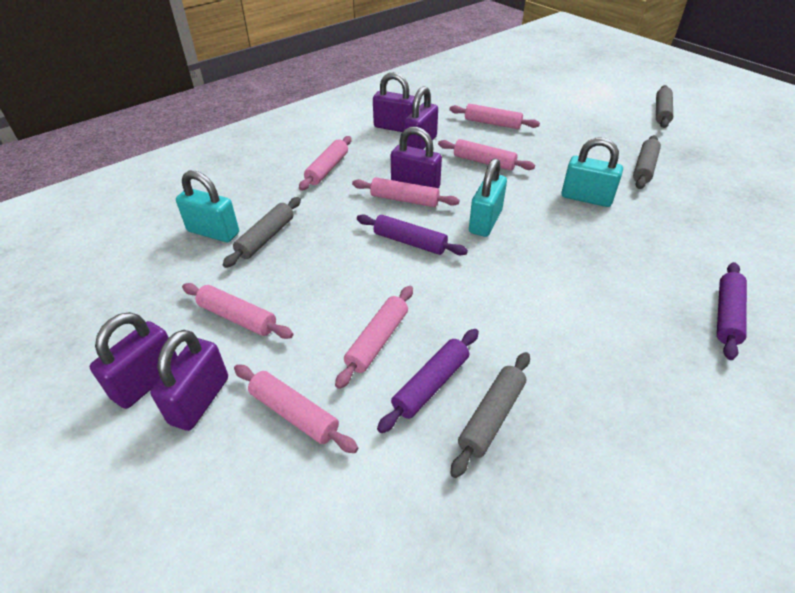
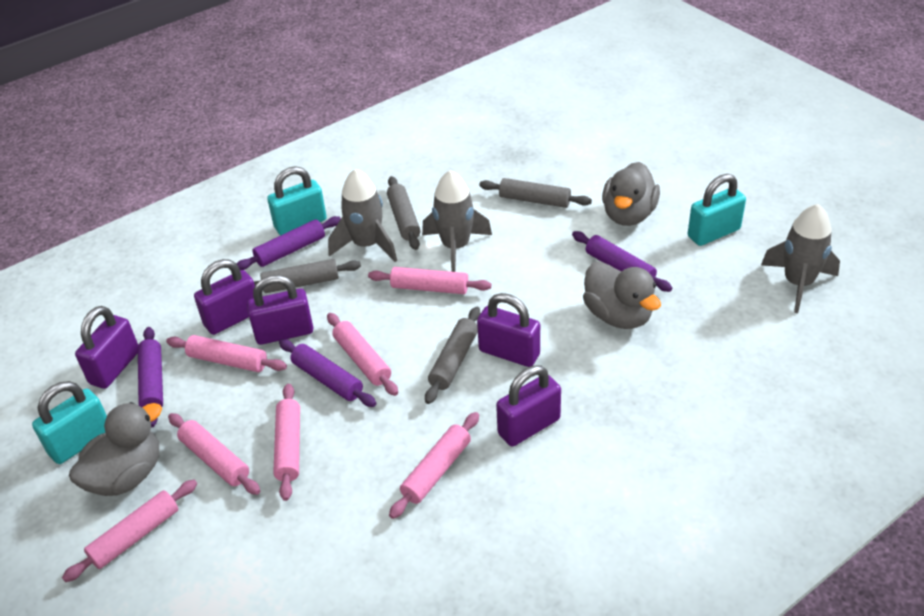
grey duck: 0 -> 3
grey rocket: 0 -> 3
purple rolling pin: 3 -> 4

